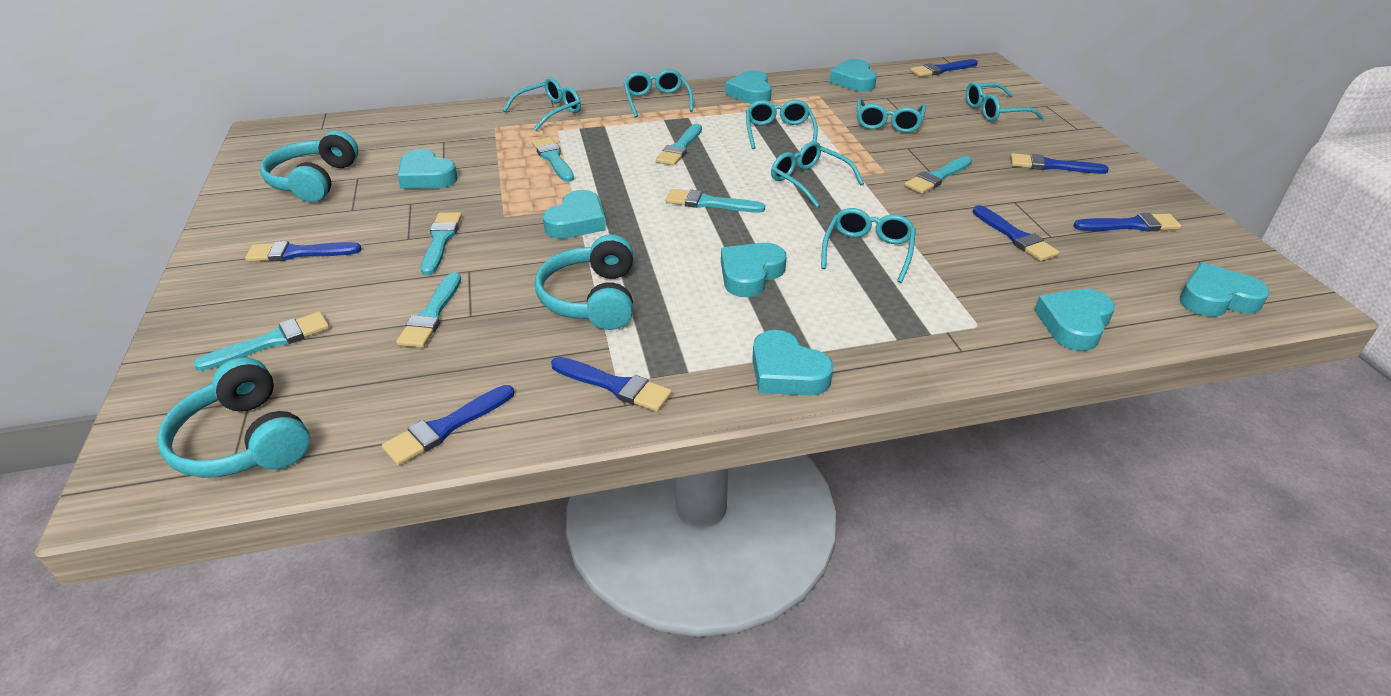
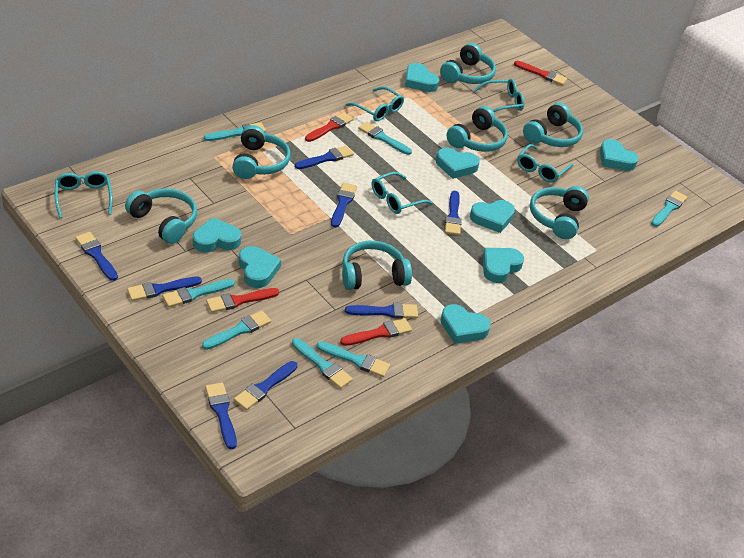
blue brush: 7 -> 8
red brush: 0 -> 4
turquoise glasses: 7 -> 5
turquoise headphones: 3 -> 7

